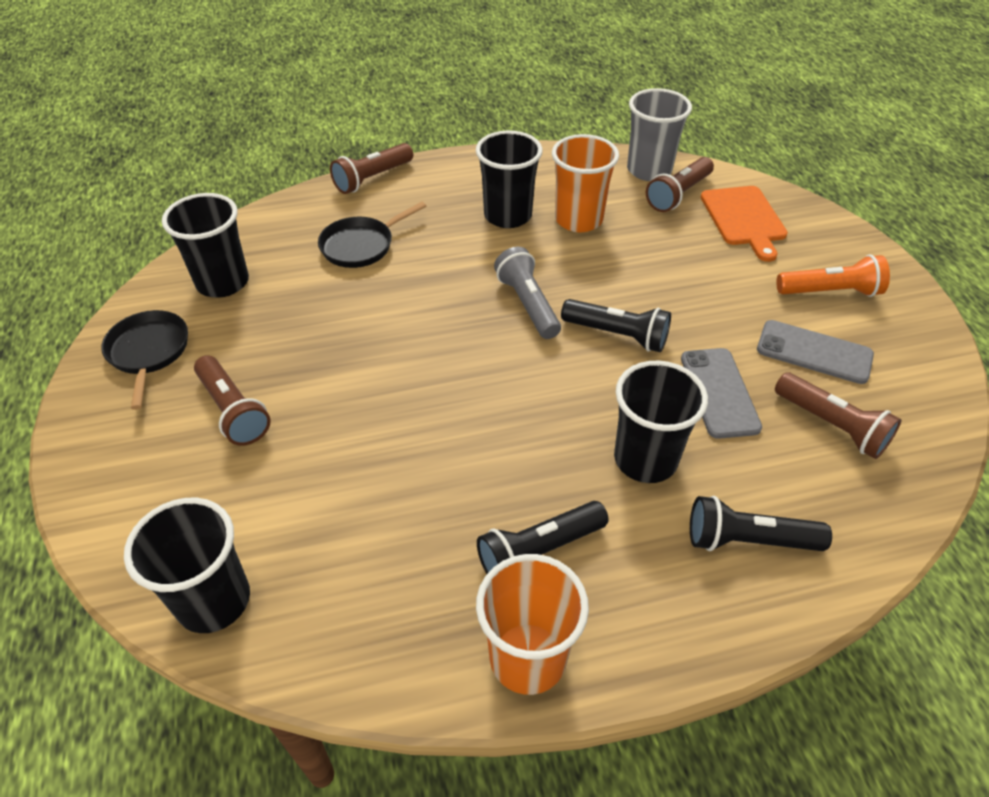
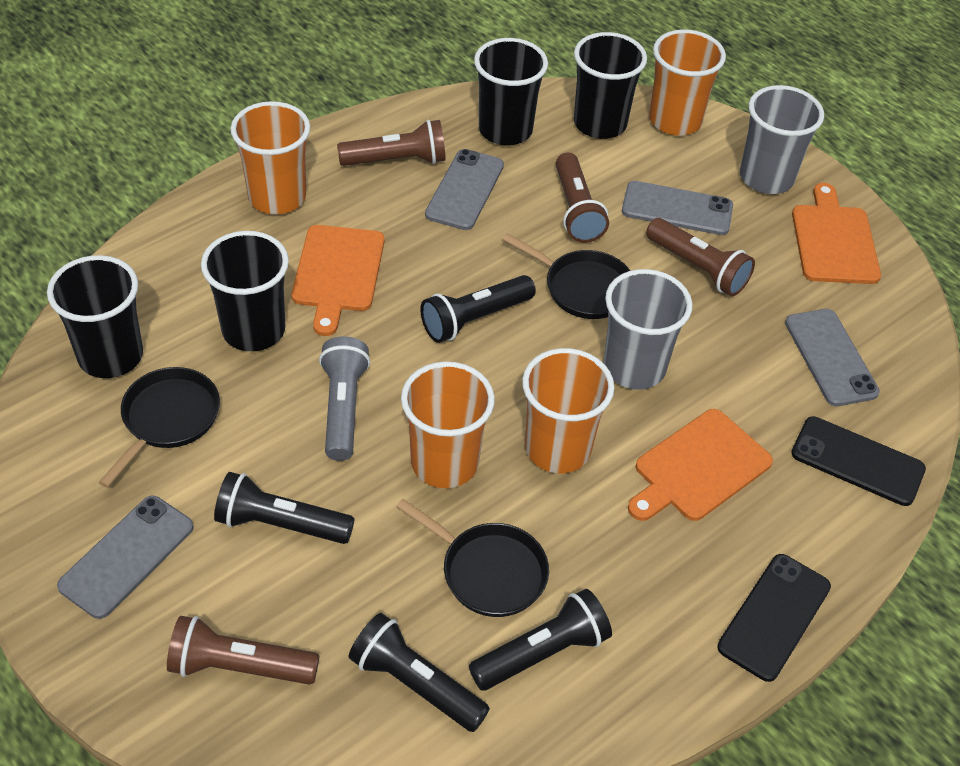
black flashlight: 3 -> 4
black pan: 2 -> 3
black phone: 0 -> 2
grey cup: 1 -> 2
grey phone: 2 -> 4
orange cup: 2 -> 4
orange cutting board: 1 -> 3
orange flashlight: 1 -> 0

